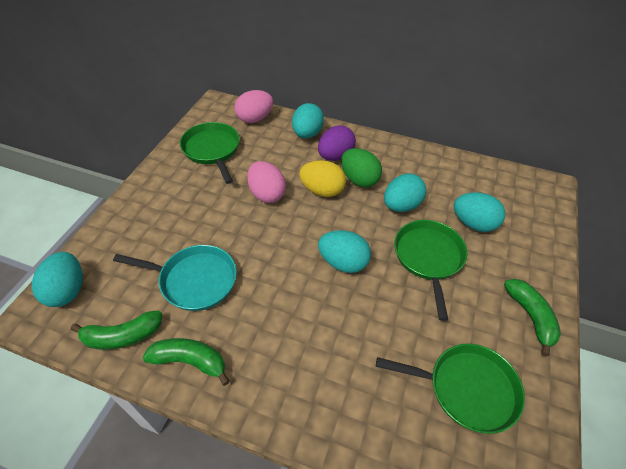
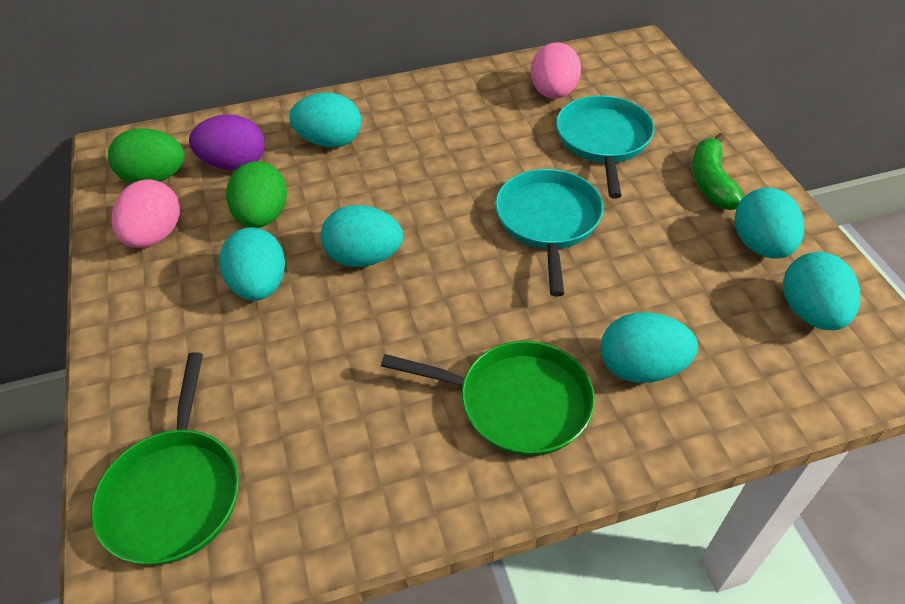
green banana: 3 -> 1
green egg: 1 -> 2
green pan: 3 -> 2
turquoise egg: 5 -> 6
turquoise pan: 1 -> 2
yellow egg: 1 -> 0

